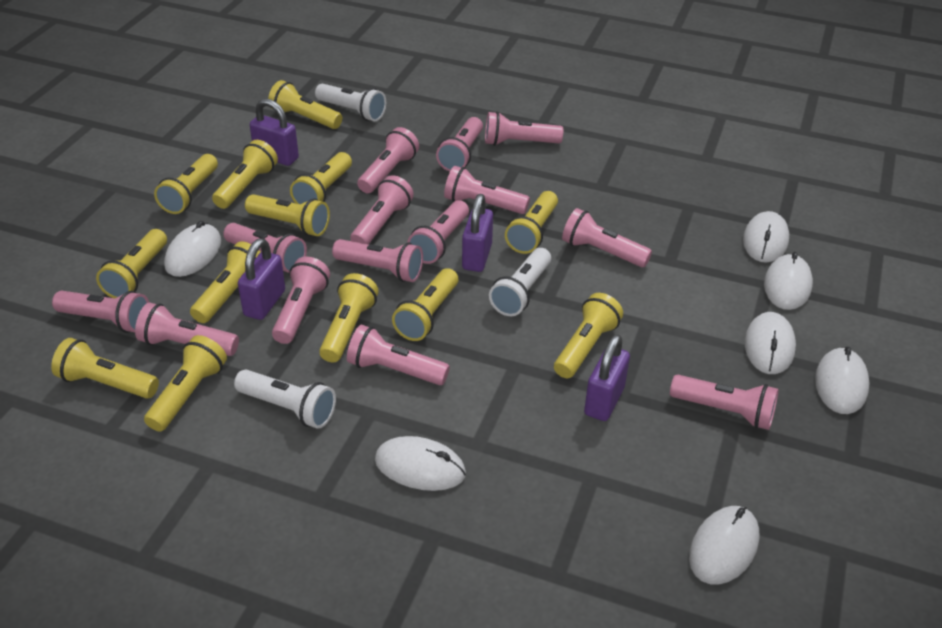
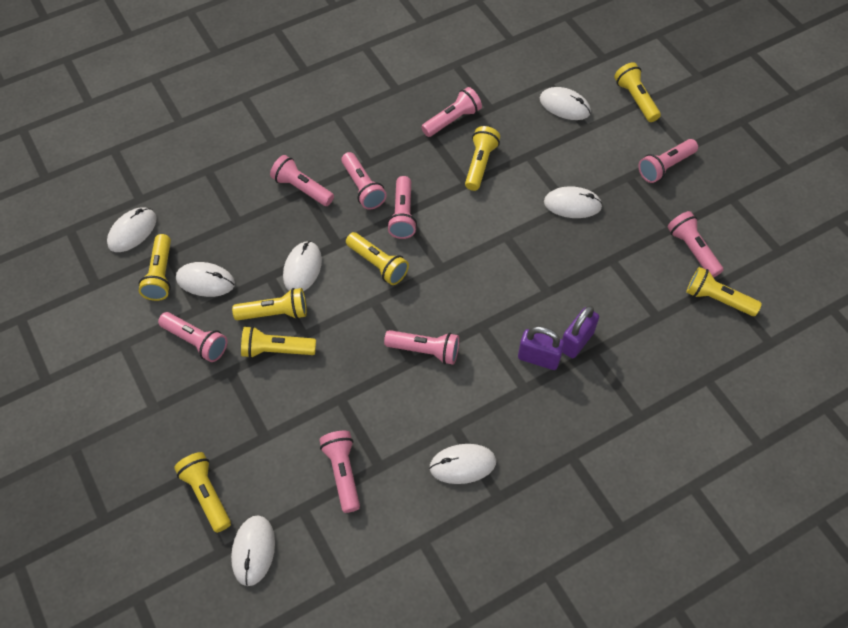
pink flashlight: 14 -> 9
purple padlock: 4 -> 2
white flashlight: 3 -> 0
yellow flashlight: 13 -> 8

